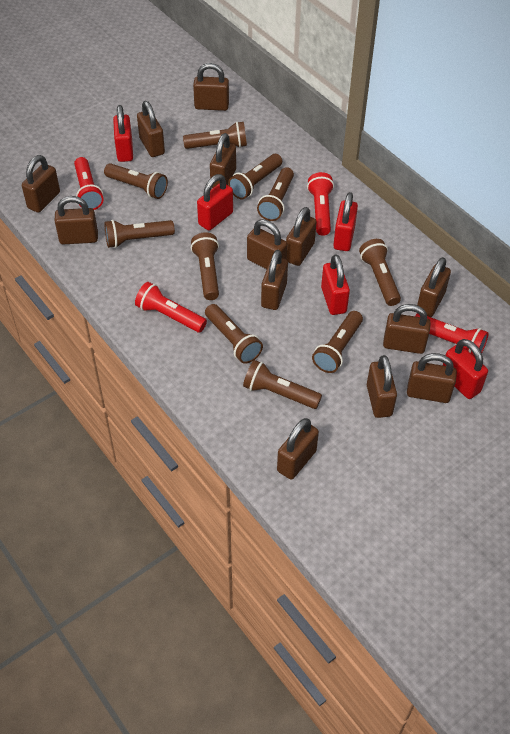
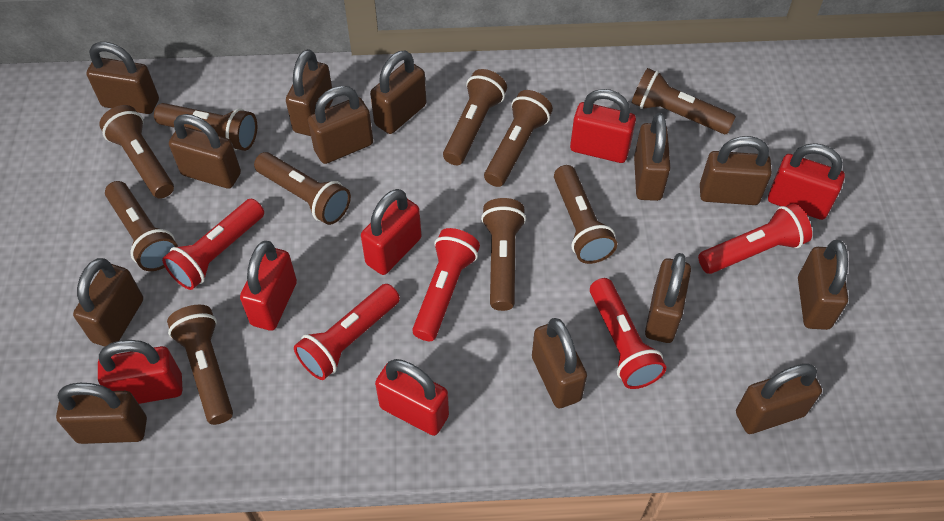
red flashlight: 4 -> 5
red padlock: 5 -> 6

